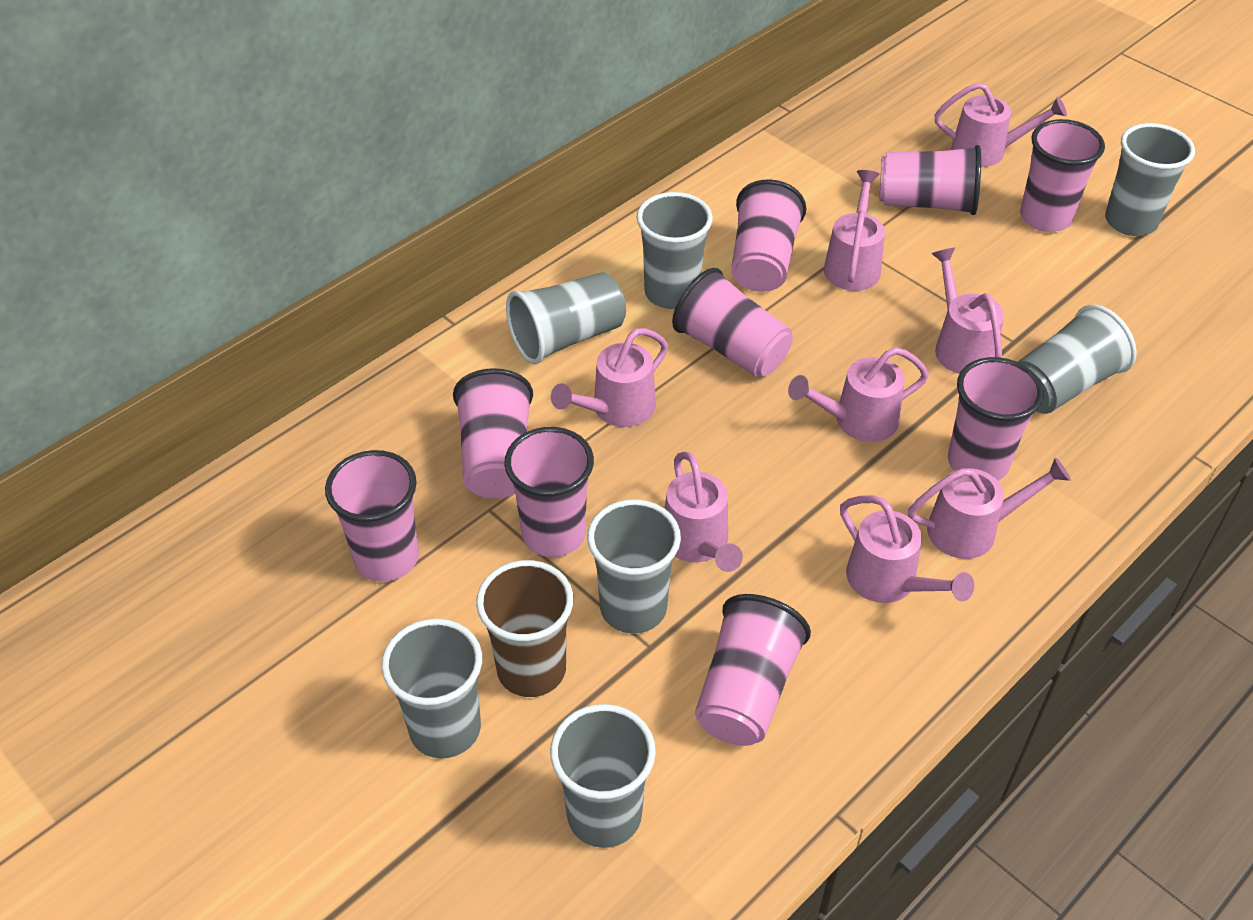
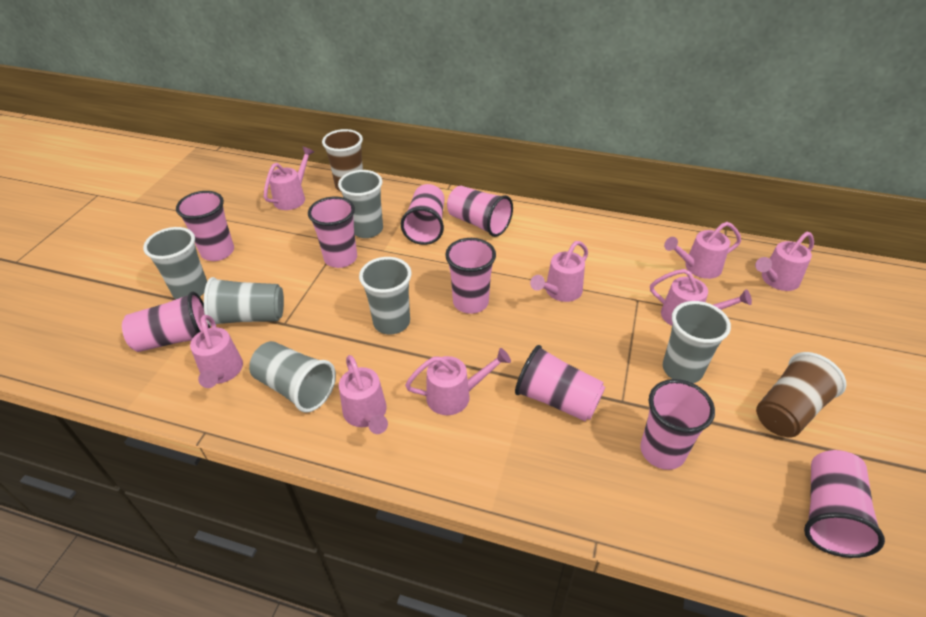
brown cup: 1 -> 2
grey cup: 7 -> 6

